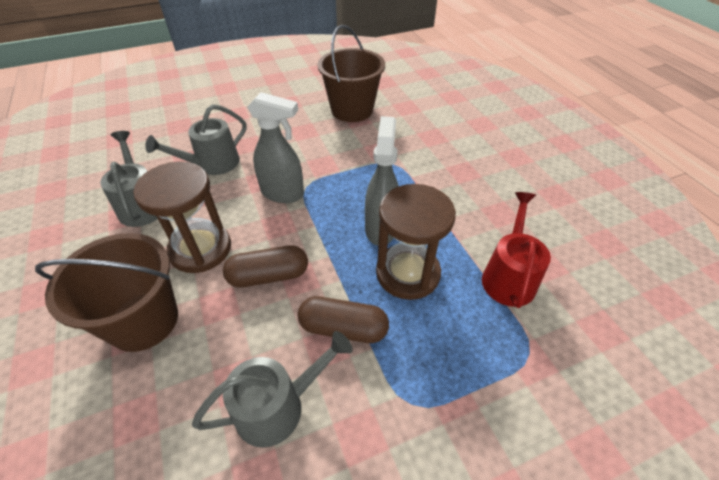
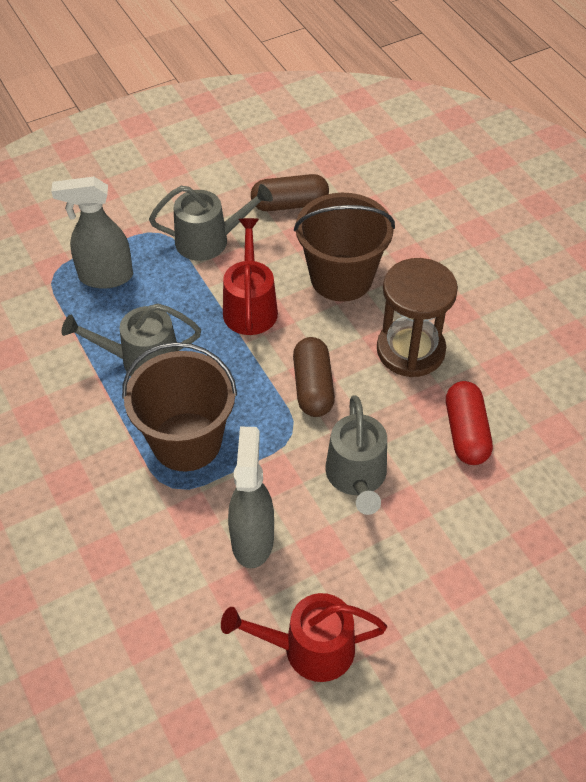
brown hourglass: 2 -> 1
red capsule: 0 -> 1
red watering can: 1 -> 2

